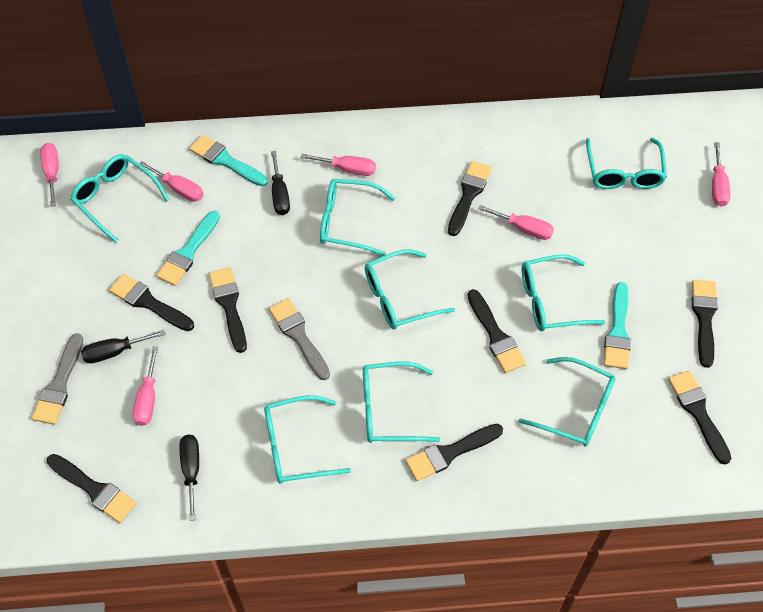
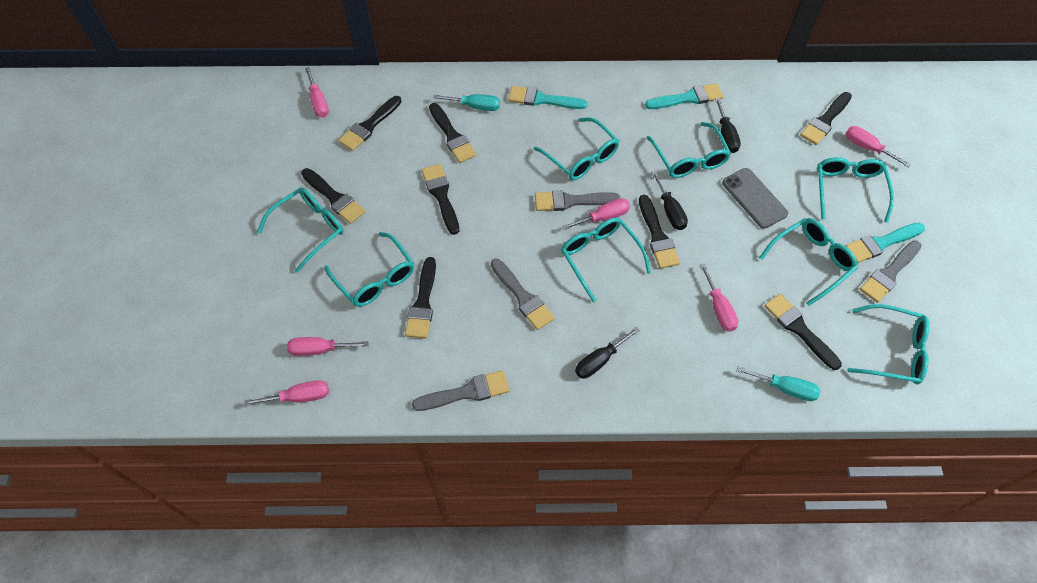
grey brush: 2 -> 4
grey phone: 0 -> 1
turquoise screwdriver: 0 -> 2

